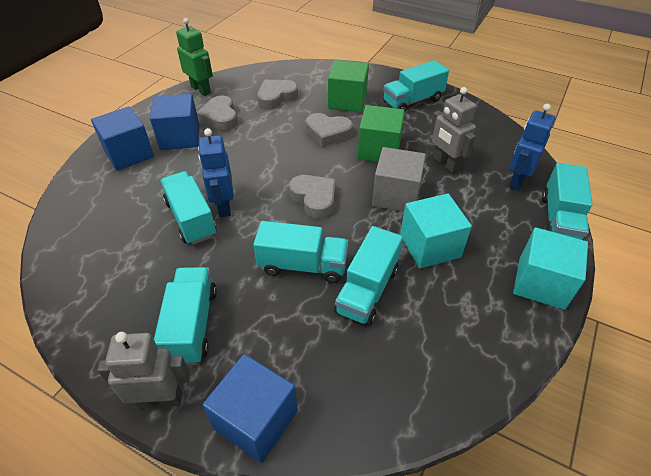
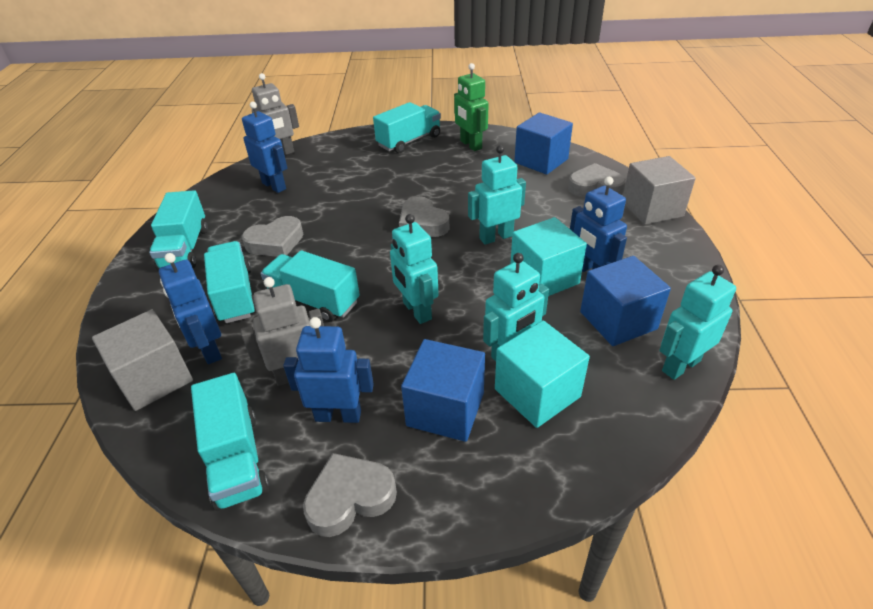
blue robot: 2 -> 4
green cube: 2 -> 0
grey cube: 1 -> 2
turquoise robot: 0 -> 4
turquoise truck: 6 -> 5

